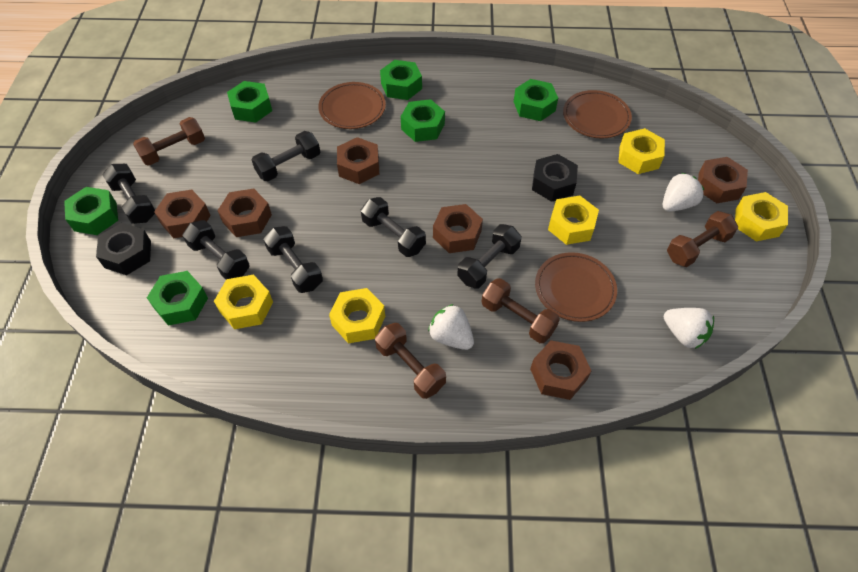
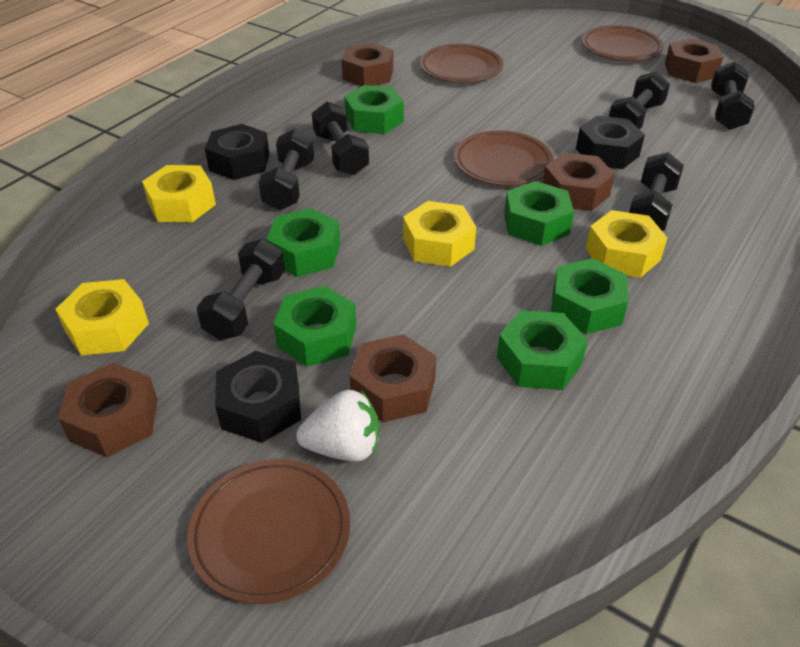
black nut: 2 -> 3
brown dumbbell: 4 -> 0
brown nut: 6 -> 5
brown plate: 3 -> 4
white strawberry: 3 -> 1
yellow nut: 5 -> 4

